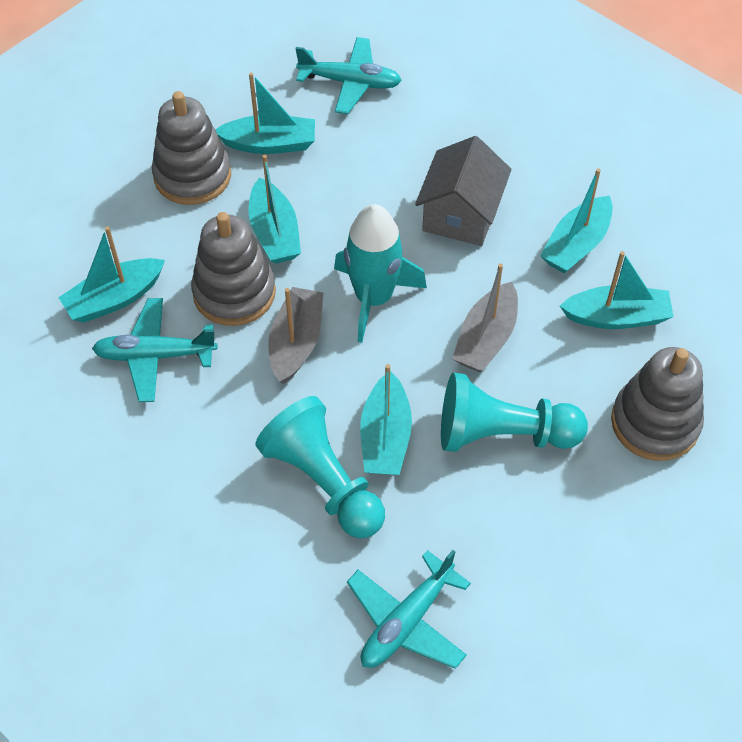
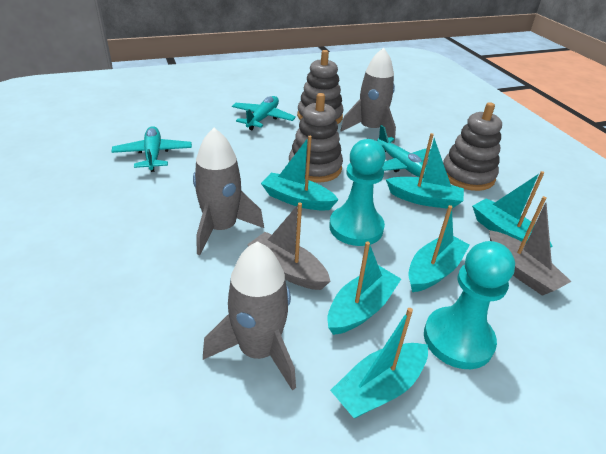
grey house: 1 -> 0
grey rocket: 0 -> 3
turquoise rocket: 1 -> 0

